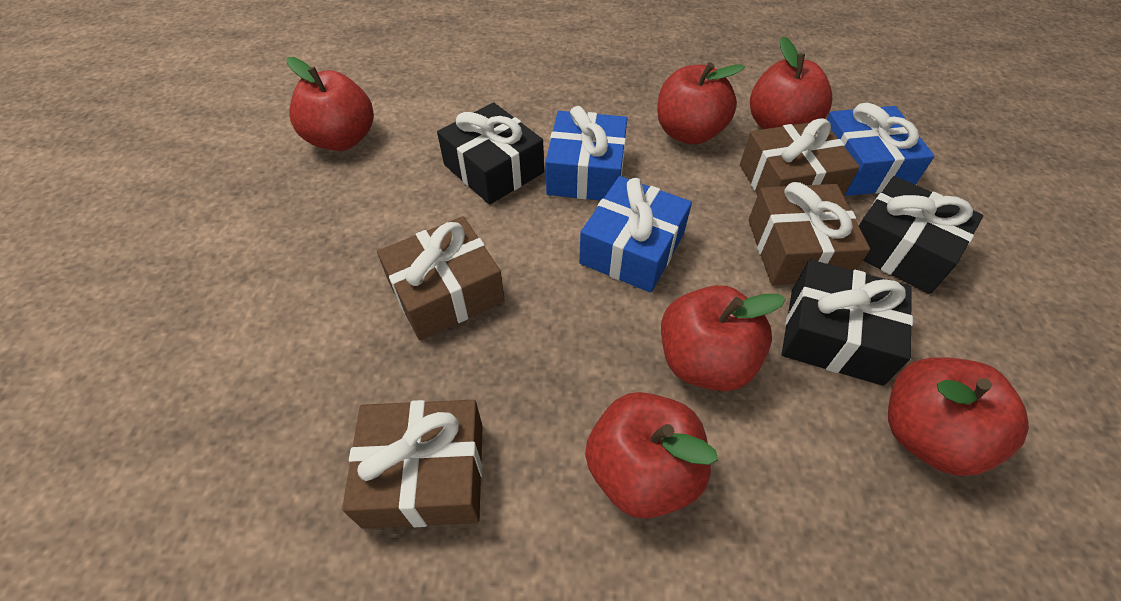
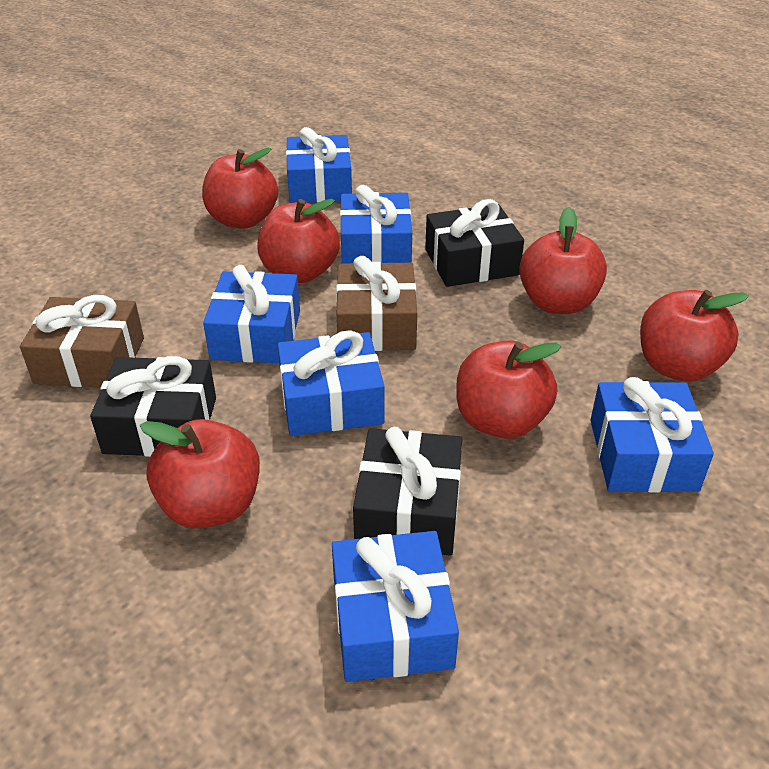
blue gift: 3 -> 6
brown gift: 4 -> 2

